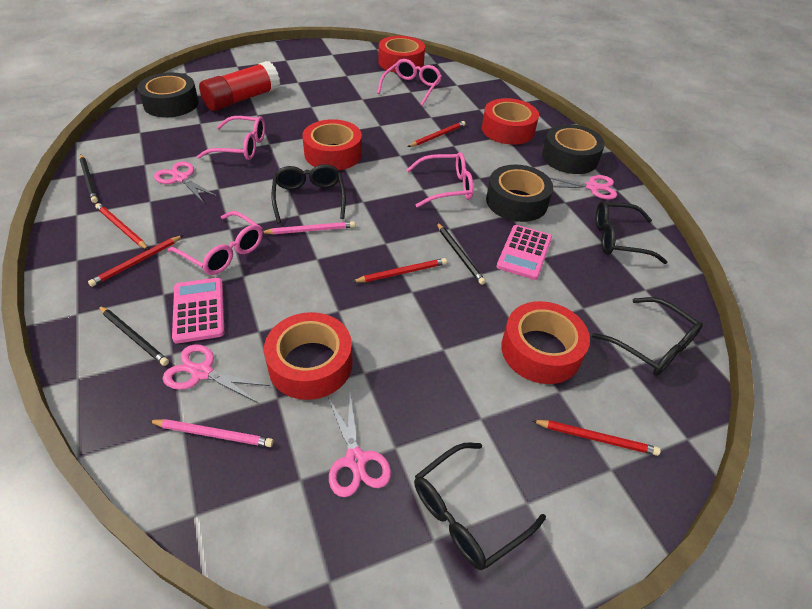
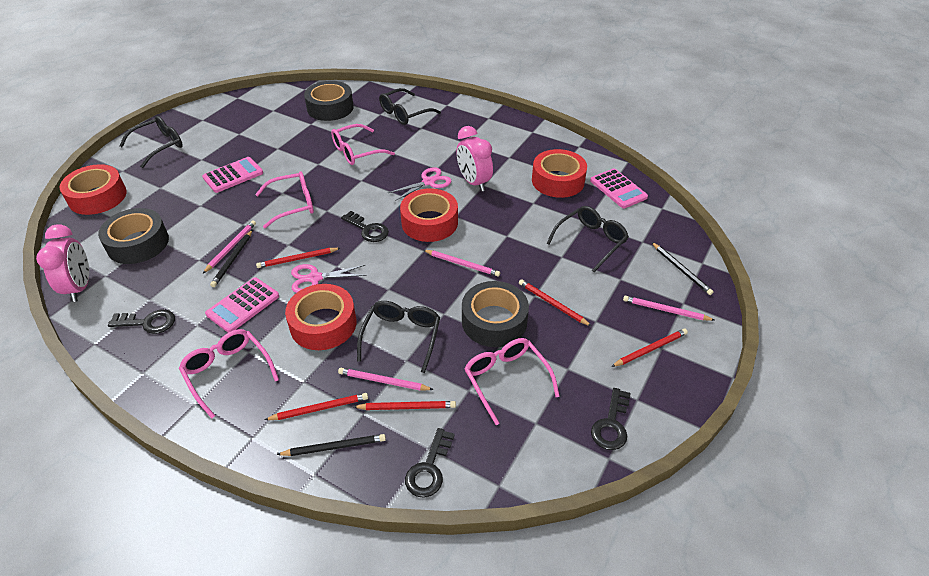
black key: 0 -> 4
pink calculator: 2 -> 3
pink clock: 0 -> 2
pink pencil: 2 -> 4
pink scissors: 4 -> 2
red glue stick: 1 -> 0
red tape: 5 -> 4

